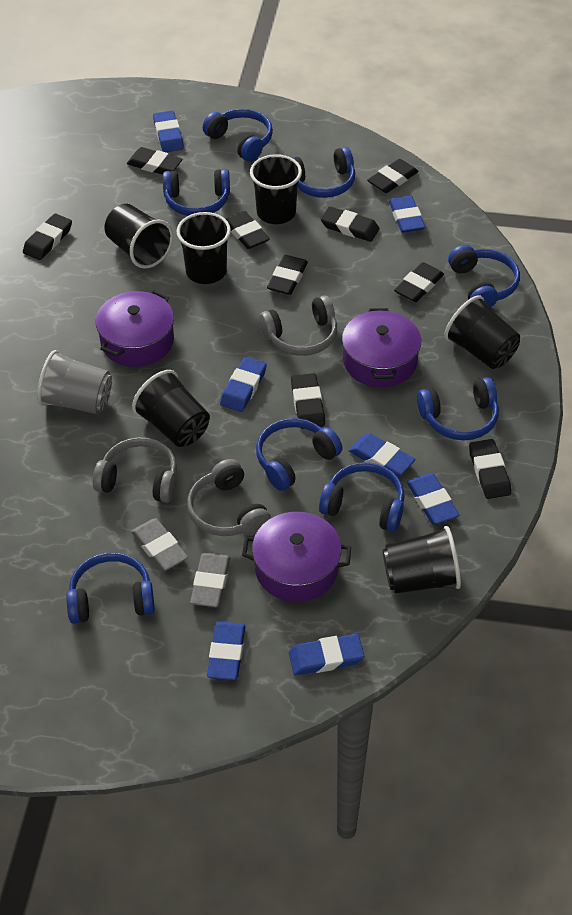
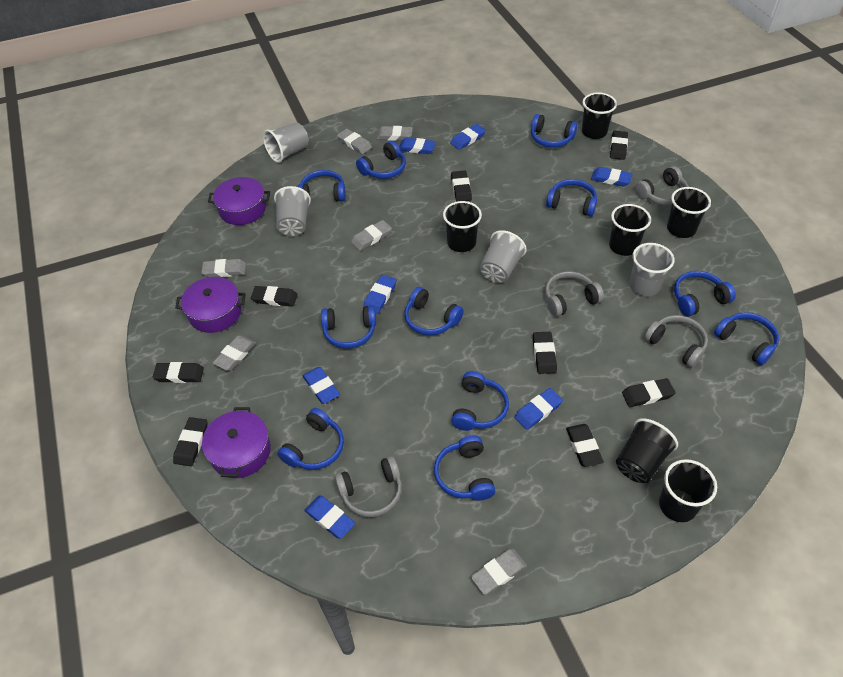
black eraser: 9 -> 8
blue headphones: 8 -> 11
grey cup: 1 -> 4
grey eraser: 2 -> 6
grey headphones: 3 -> 4

